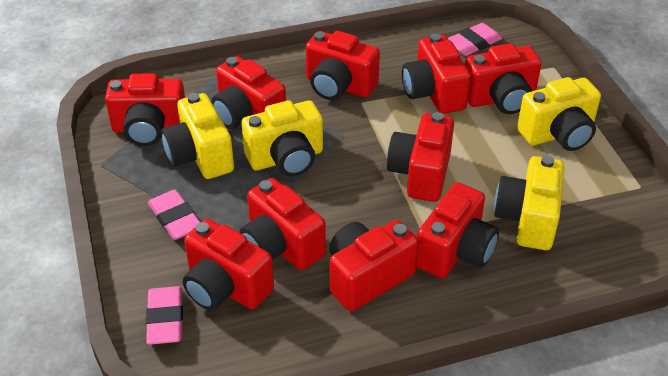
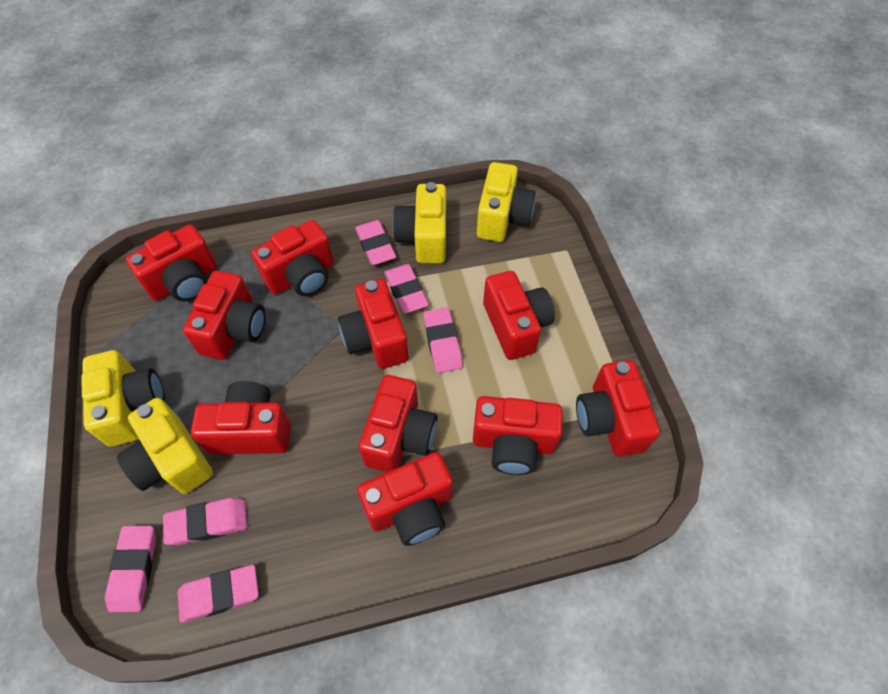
pink eraser: 3 -> 6

